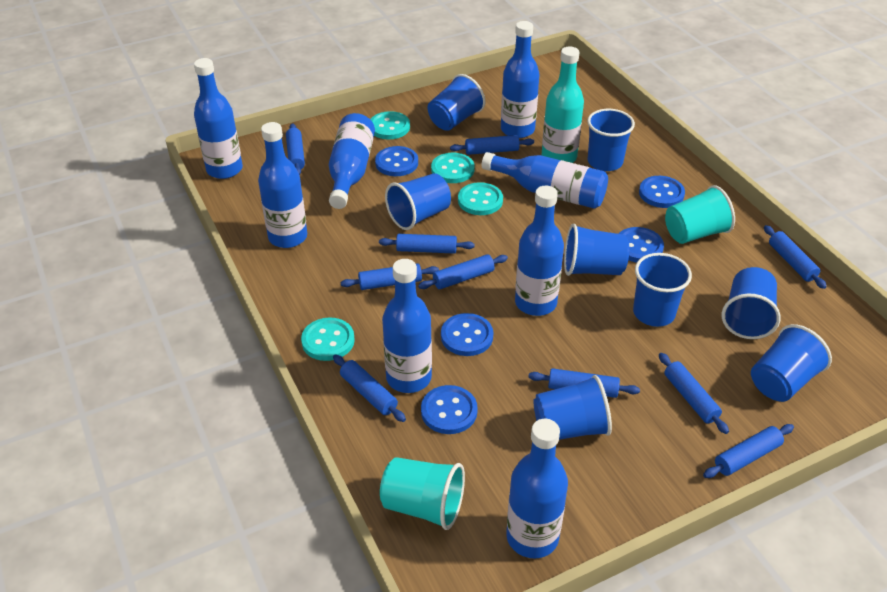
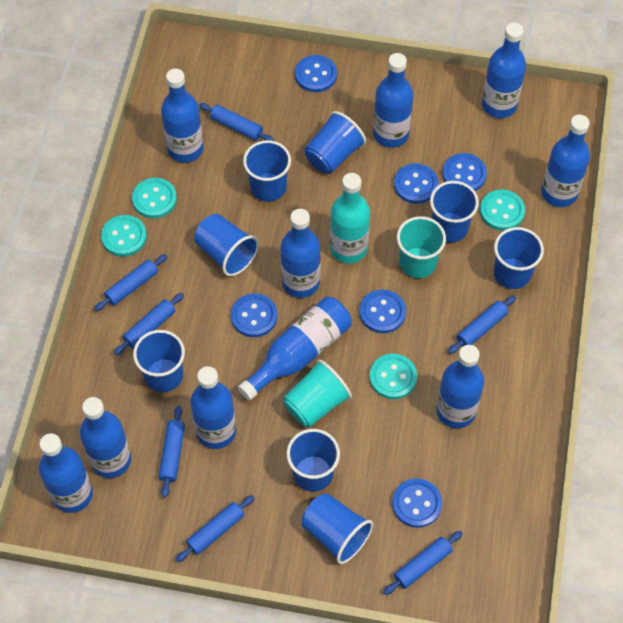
blue bottle: 8 -> 10
blue button: 5 -> 6
blue rolling pin: 10 -> 7

